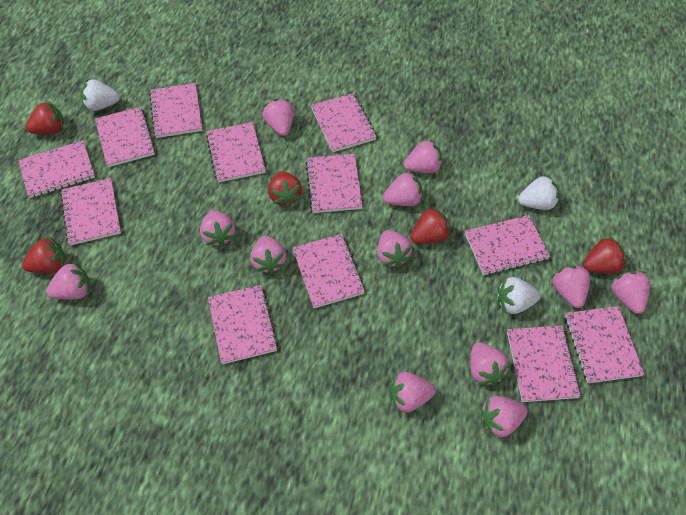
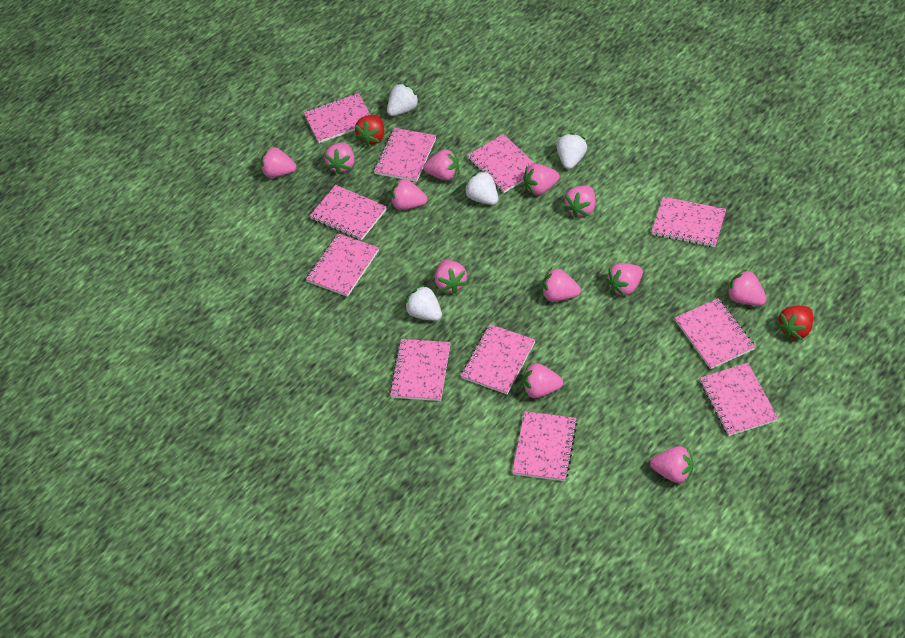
pink notebook: 12 -> 11
red strawberry: 5 -> 2
white strawberry: 3 -> 4

